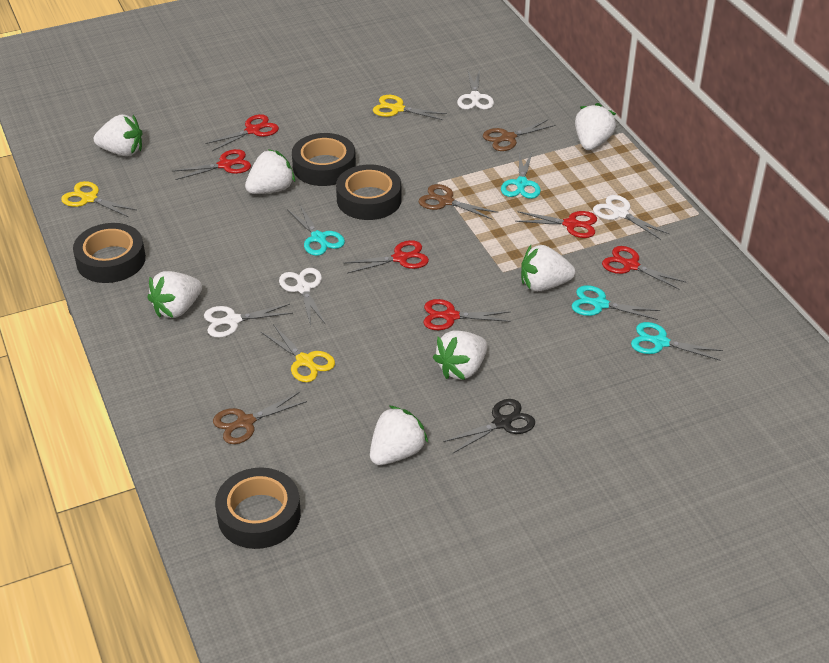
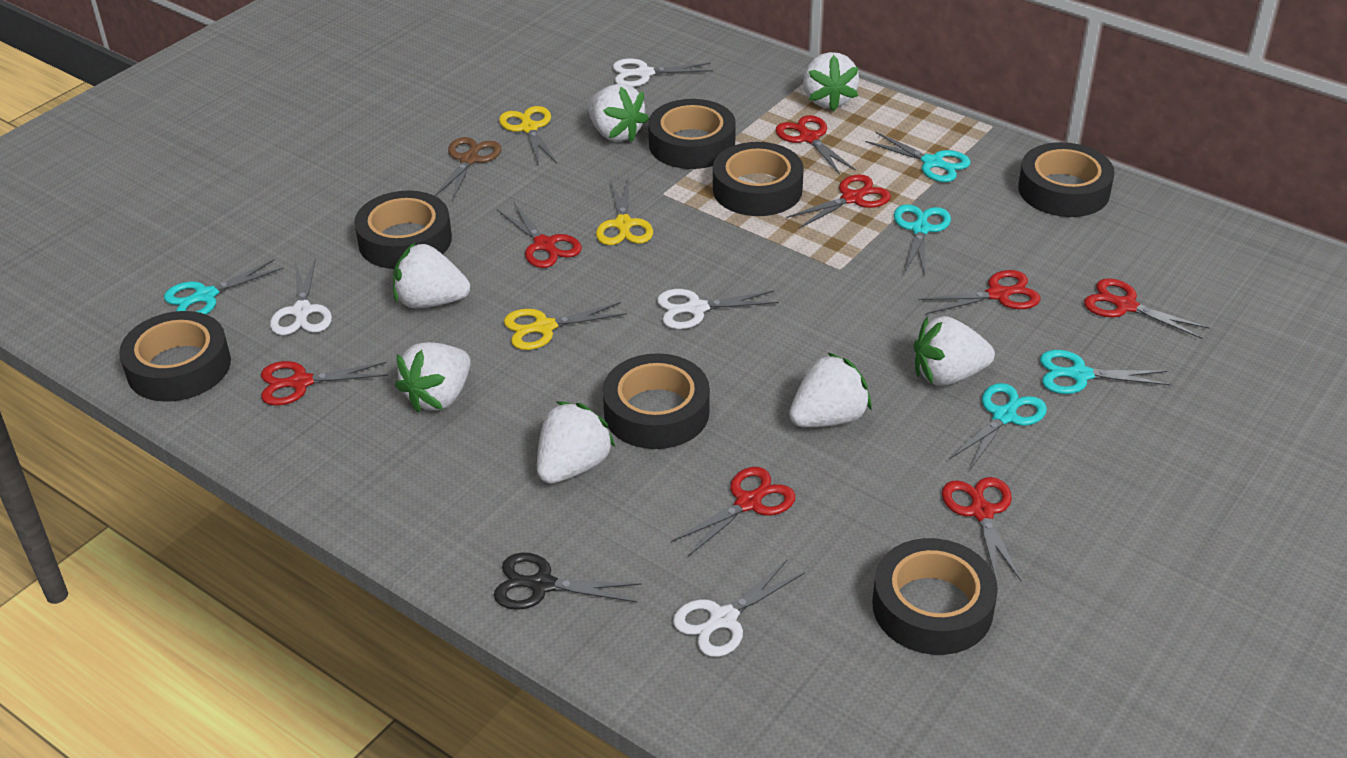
black tape: 4 -> 7
brown scissors: 3 -> 1
red scissors: 6 -> 8
turquoise scissors: 4 -> 5

